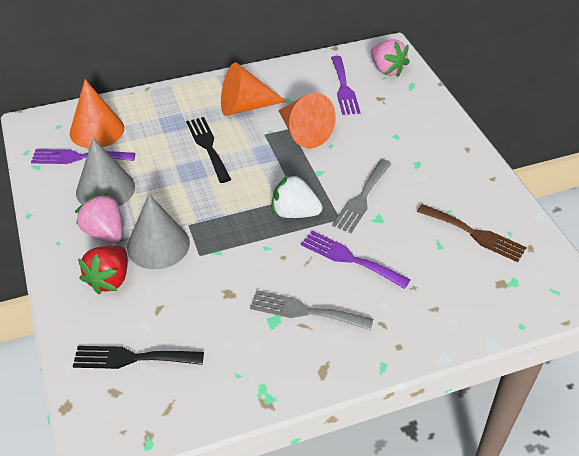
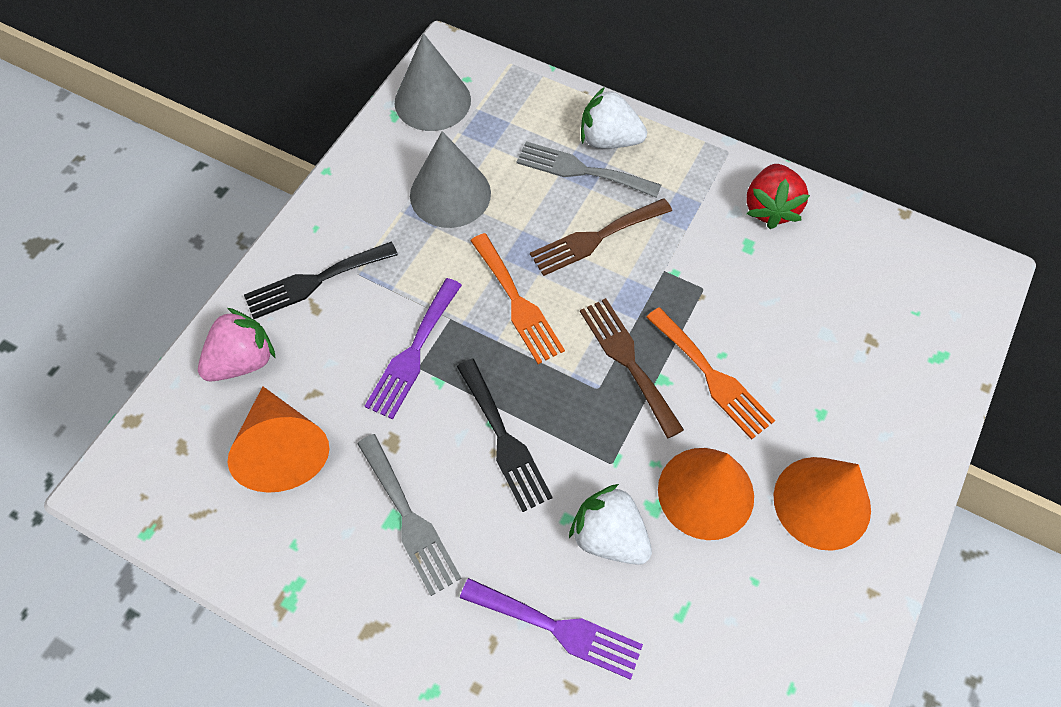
brown fork: 1 -> 2
orange fork: 0 -> 2
pink strawberry: 2 -> 1
purple fork: 3 -> 2
white strawberry: 1 -> 2

